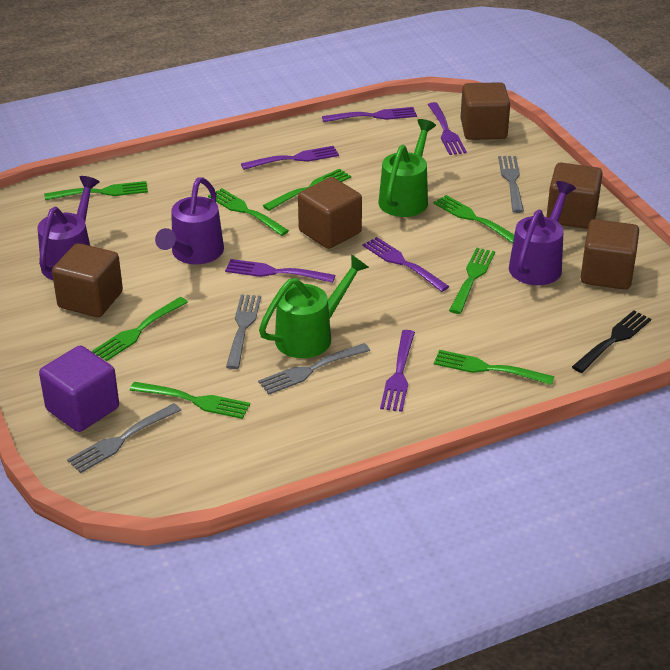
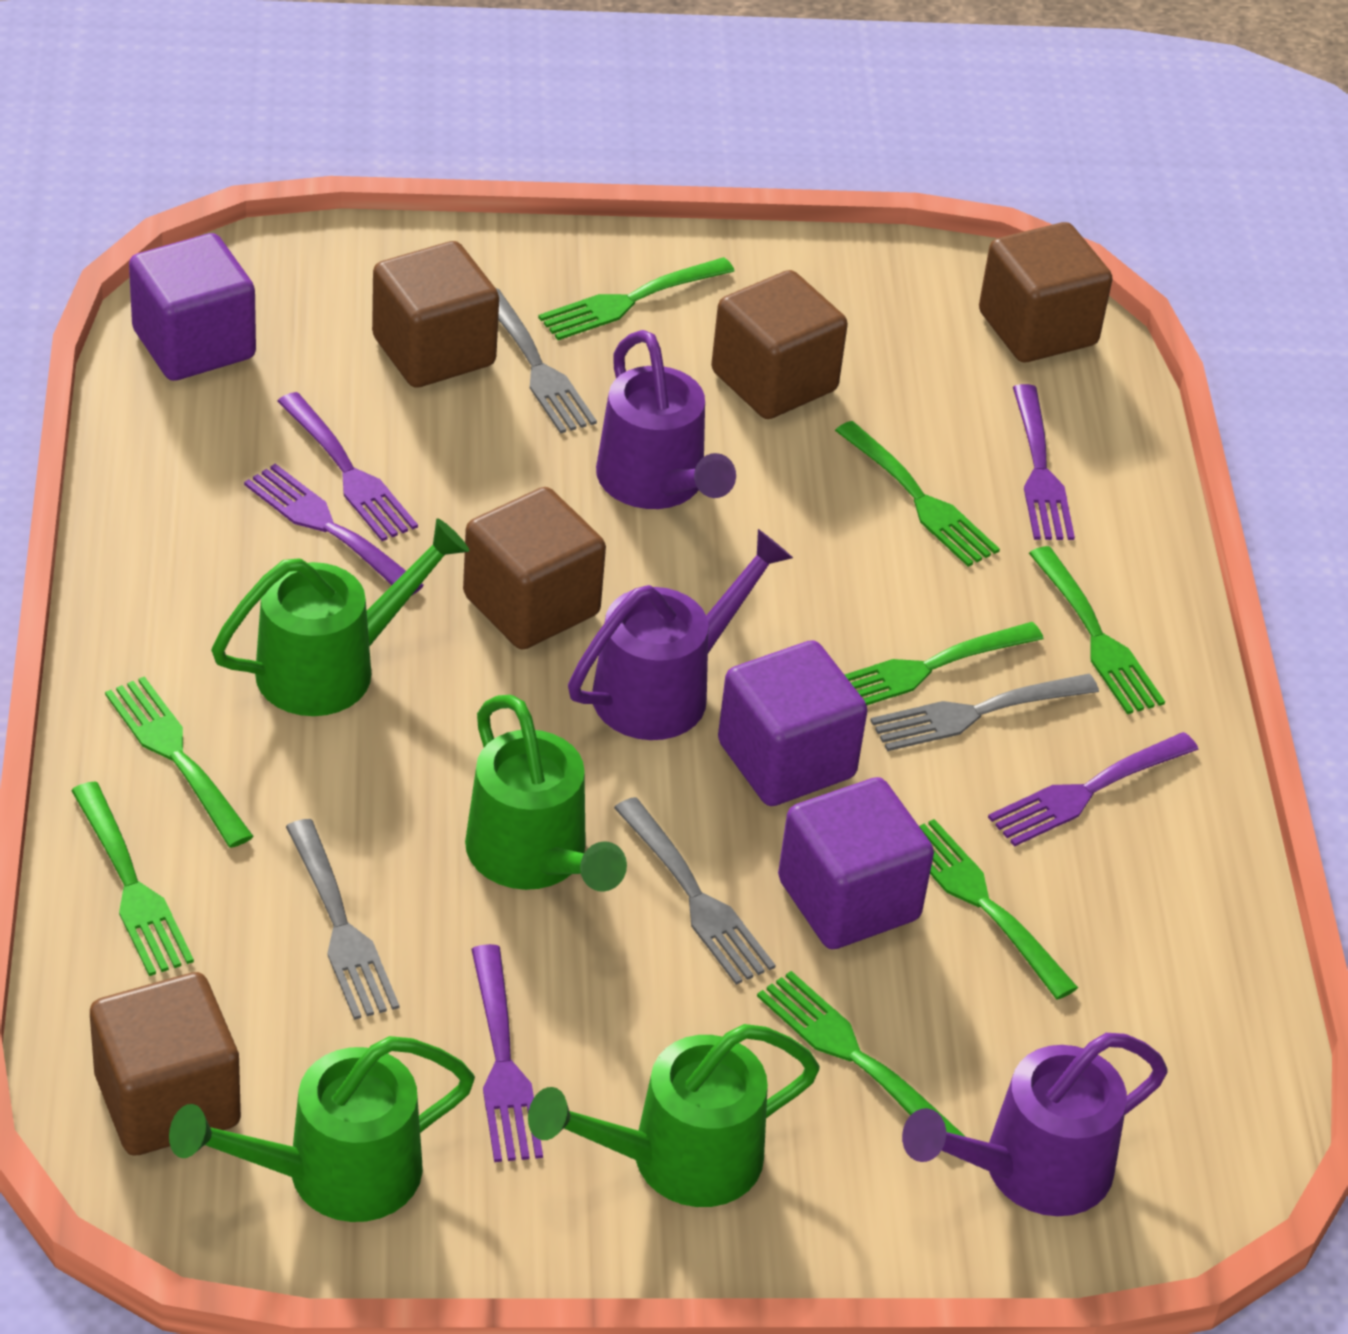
black fork: 1 -> 0
green watering can: 2 -> 4
purple cube: 1 -> 3
purple fork: 6 -> 5

